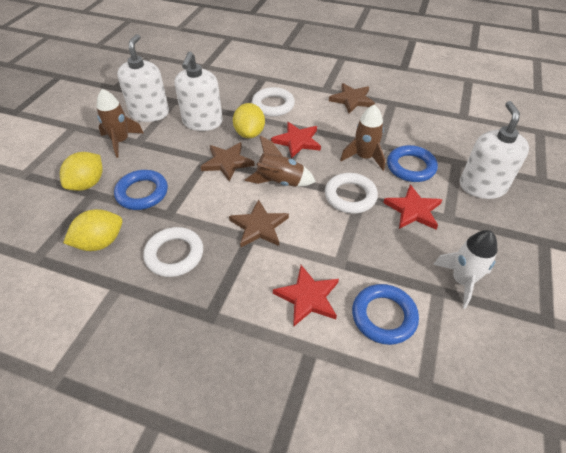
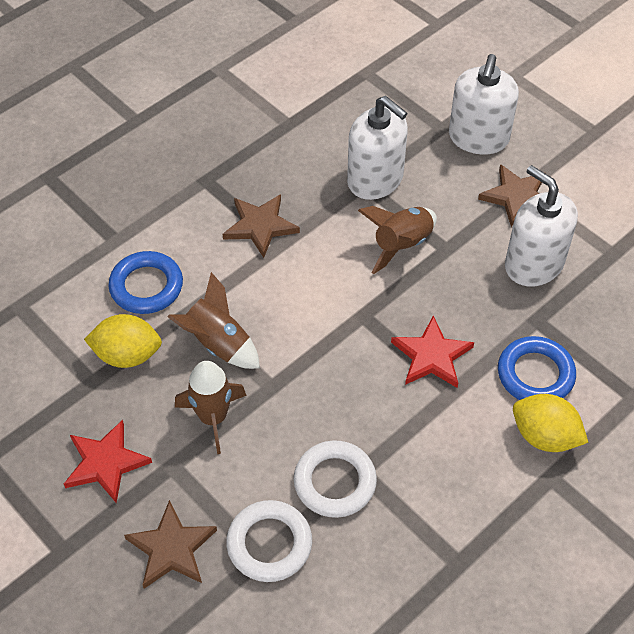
blue ring: 3 -> 2
red star: 3 -> 2
white ring: 3 -> 2
white rocket: 1 -> 0
yellow lemon: 3 -> 2

